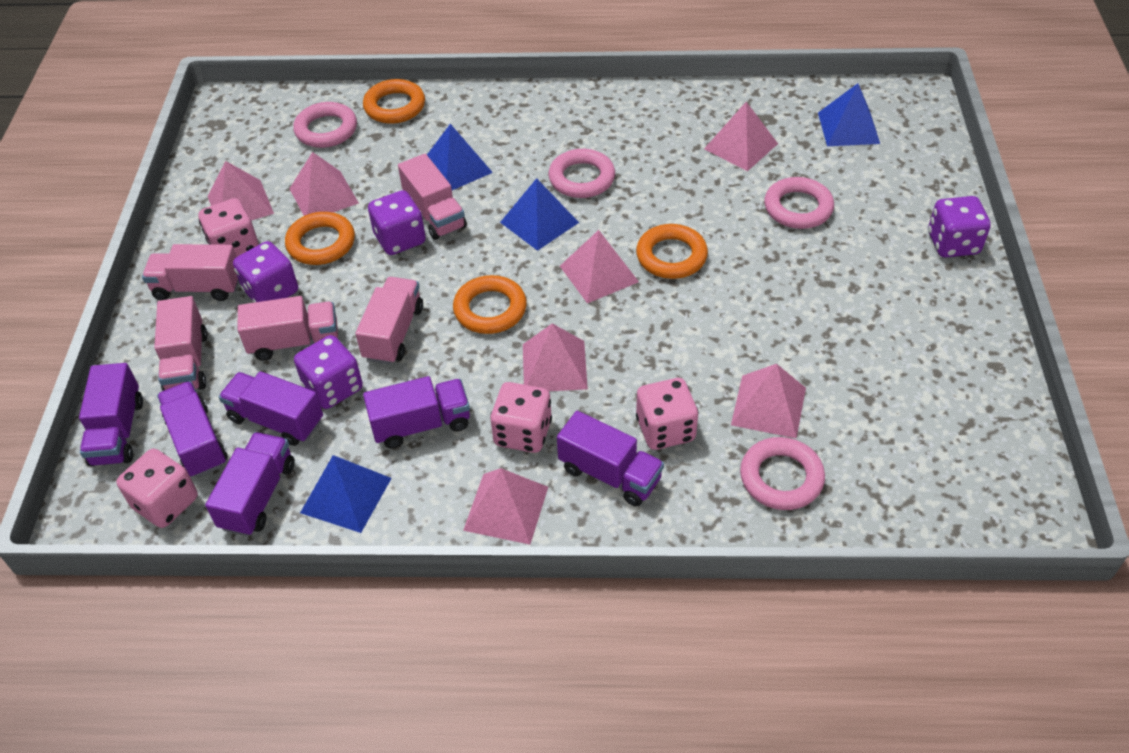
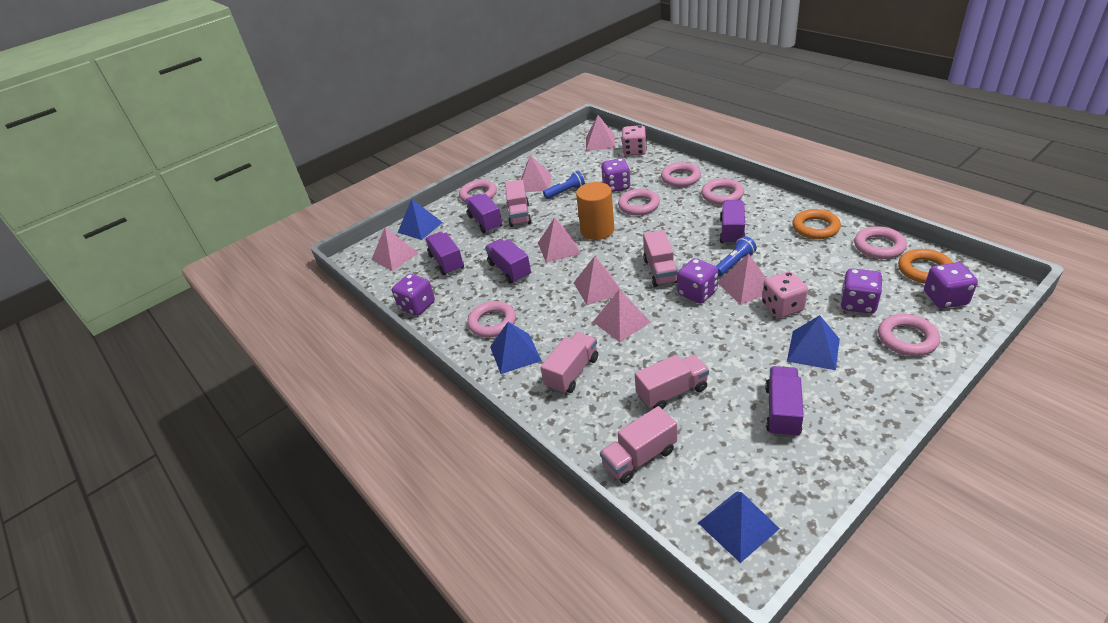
blue flashlight: 0 -> 2
orange cylinder: 0 -> 1
orange ring: 4 -> 2
pink dice: 4 -> 2
pink ring: 4 -> 7
purple dice: 4 -> 5
purple truck: 6 -> 5

